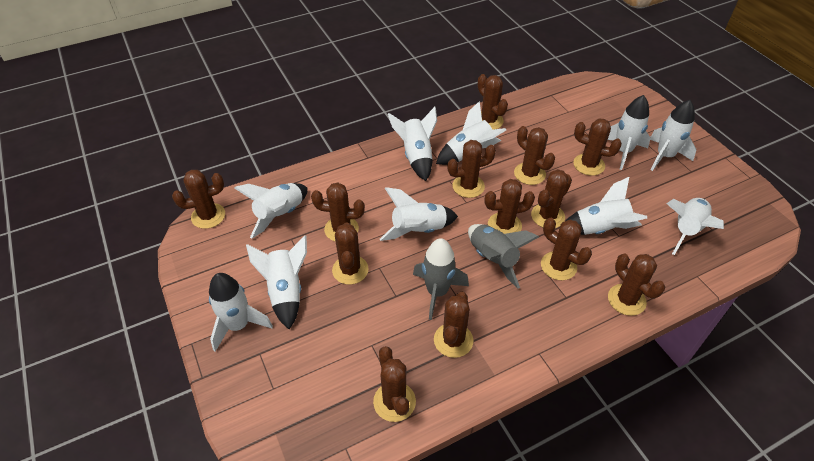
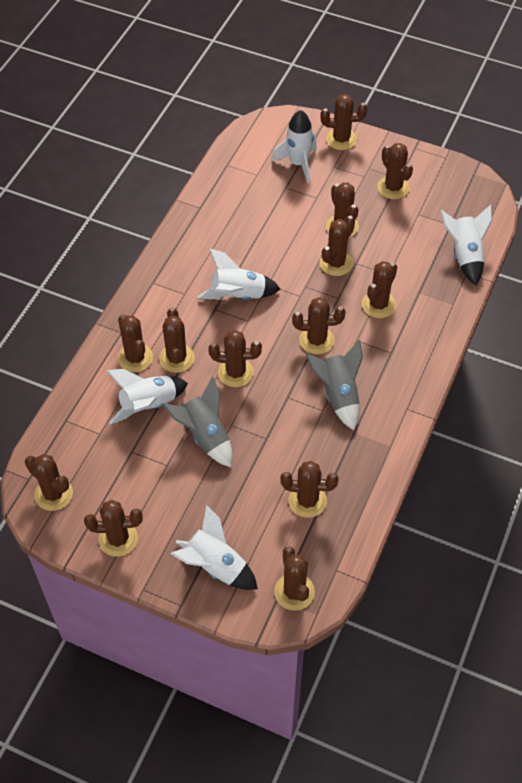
white rocket: 10 -> 5

